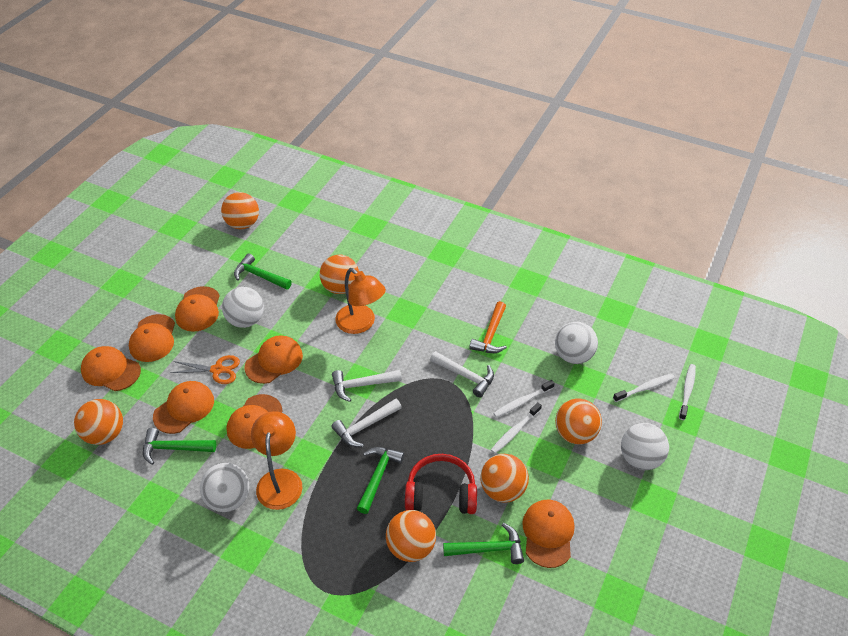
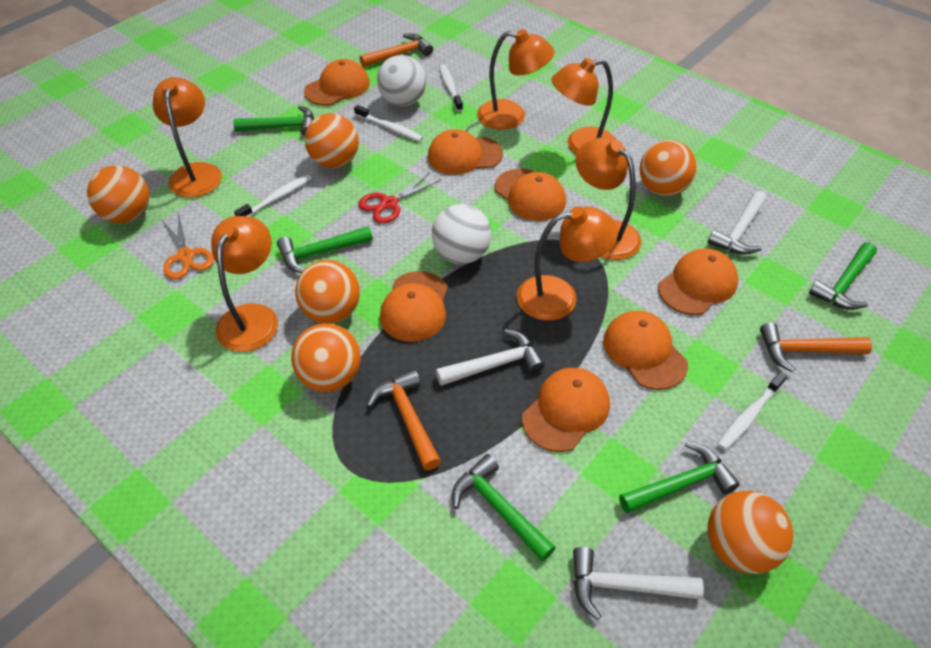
green hammer: 4 -> 5
orange hammer: 1 -> 3
orange lamp: 2 -> 6
red headphones: 1 -> 0
red scissors: 0 -> 1
white ball: 4 -> 2

